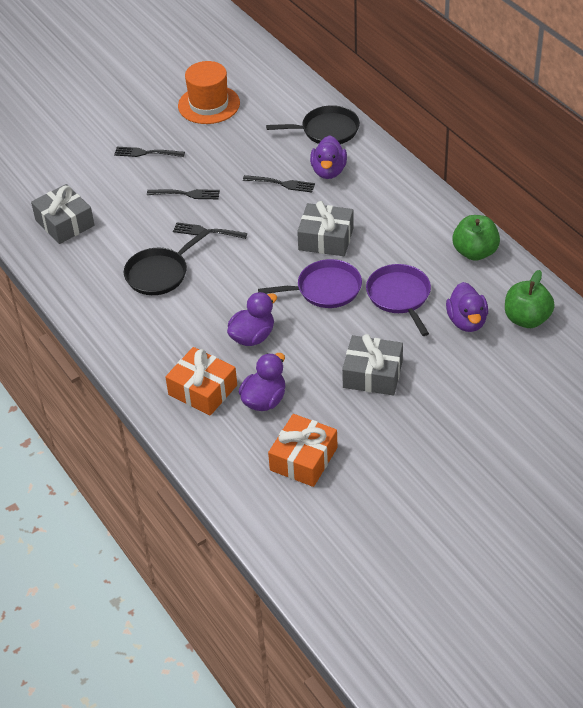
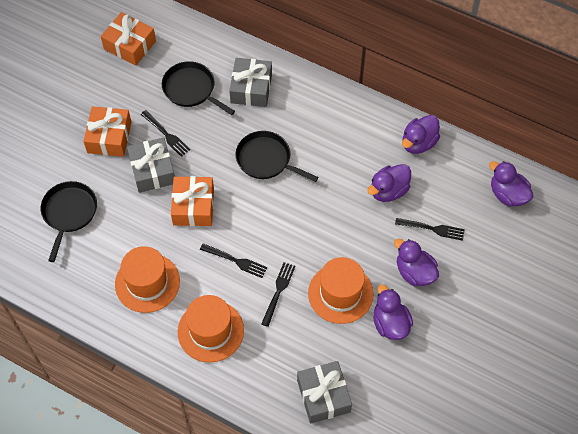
black pan: 2 -> 3
green apple: 2 -> 0
orange gift: 2 -> 3
orange hat: 1 -> 3
purple duck: 4 -> 5
purple pan: 2 -> 0

